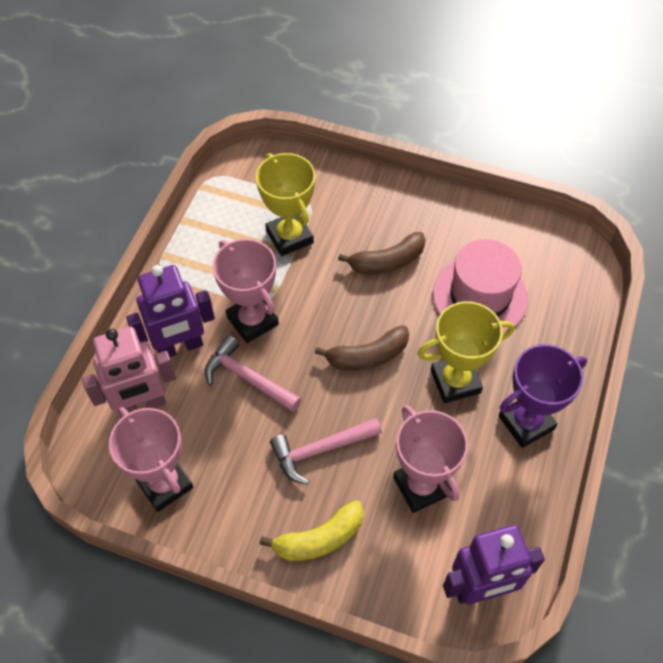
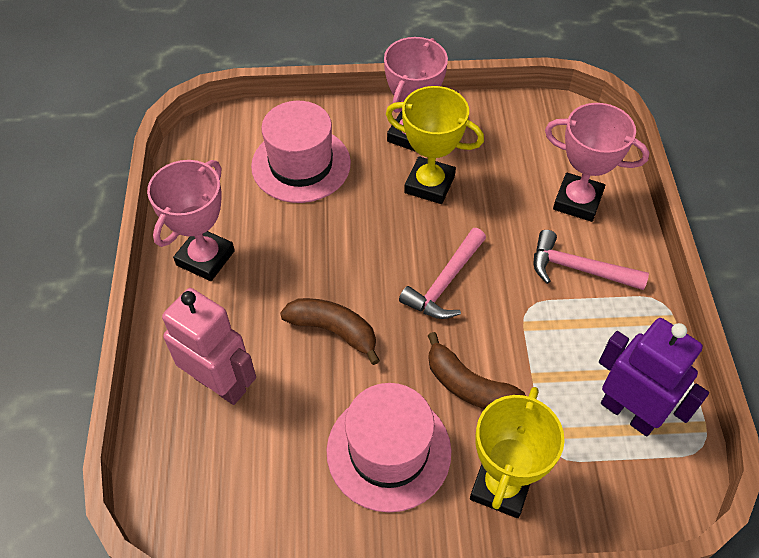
pink hat: 1 -> 2
purple robot: 2 -> 1
purple trophy: 1 -> 0
yellow banana: 1 -> 0

